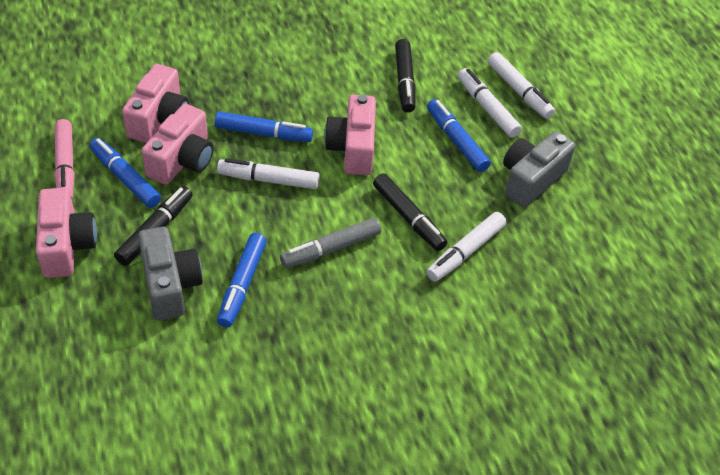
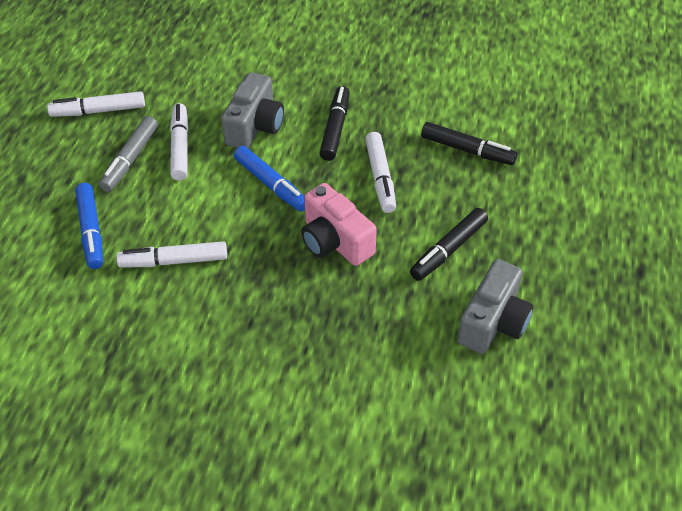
blue marker: 4 -> 2
pink camera: 4 -> 1
pink marker: 1 -> 0

